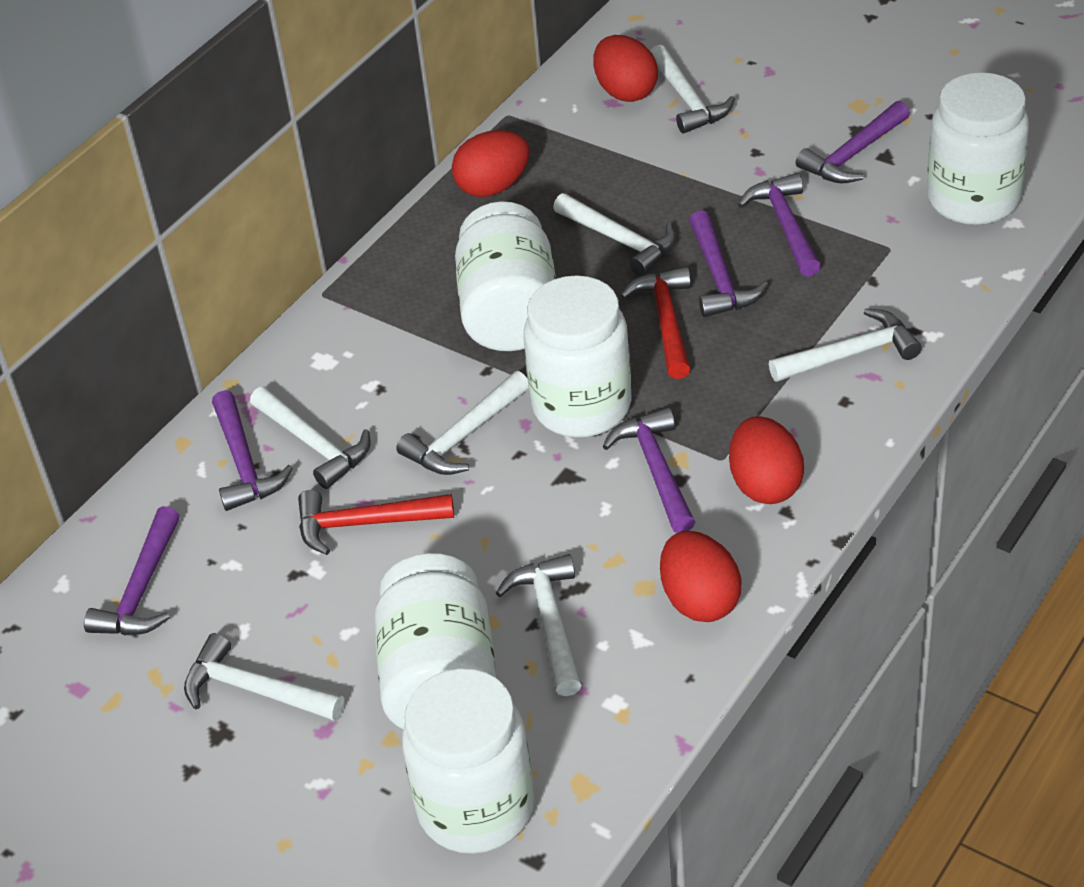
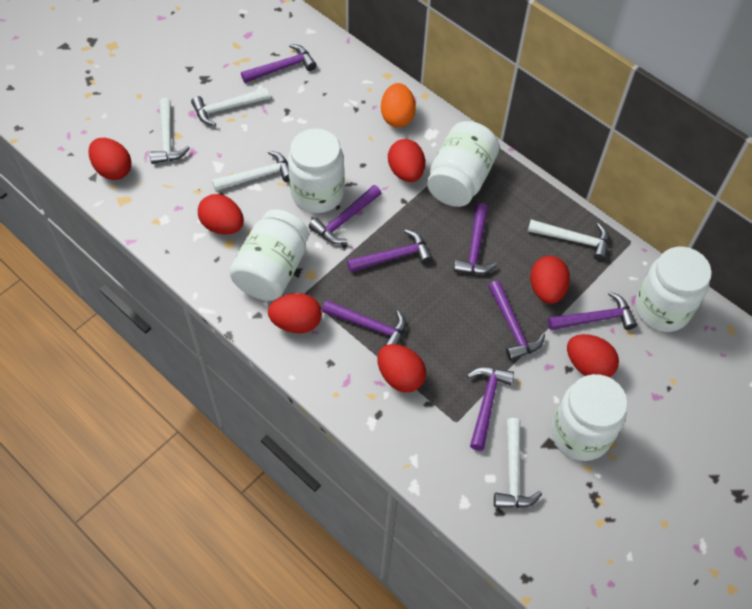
orange egg: 0 -> 1
purple hammer: 6 -> 8
red egg: 4 -> 7
red hammer: 2 -> 0
white hammer: 7 -> 5

